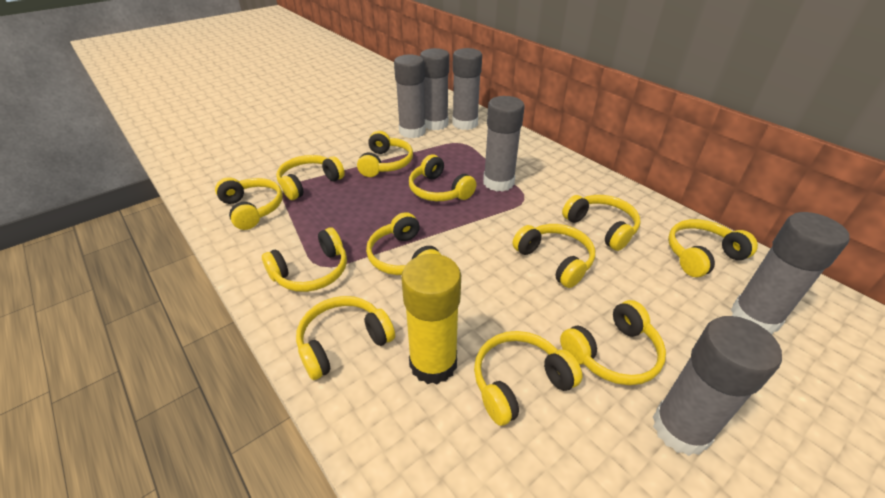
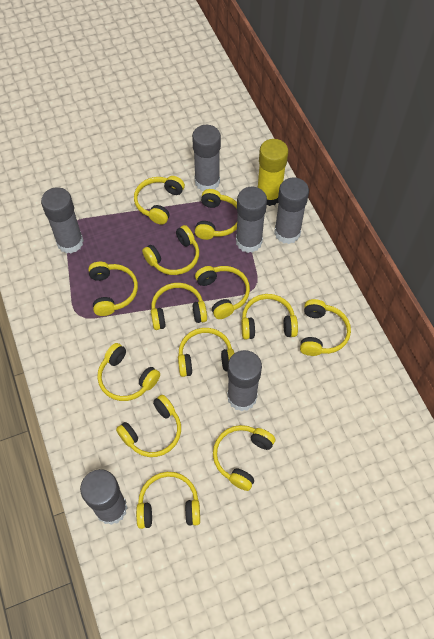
yellow headphones: 12 -> 13

